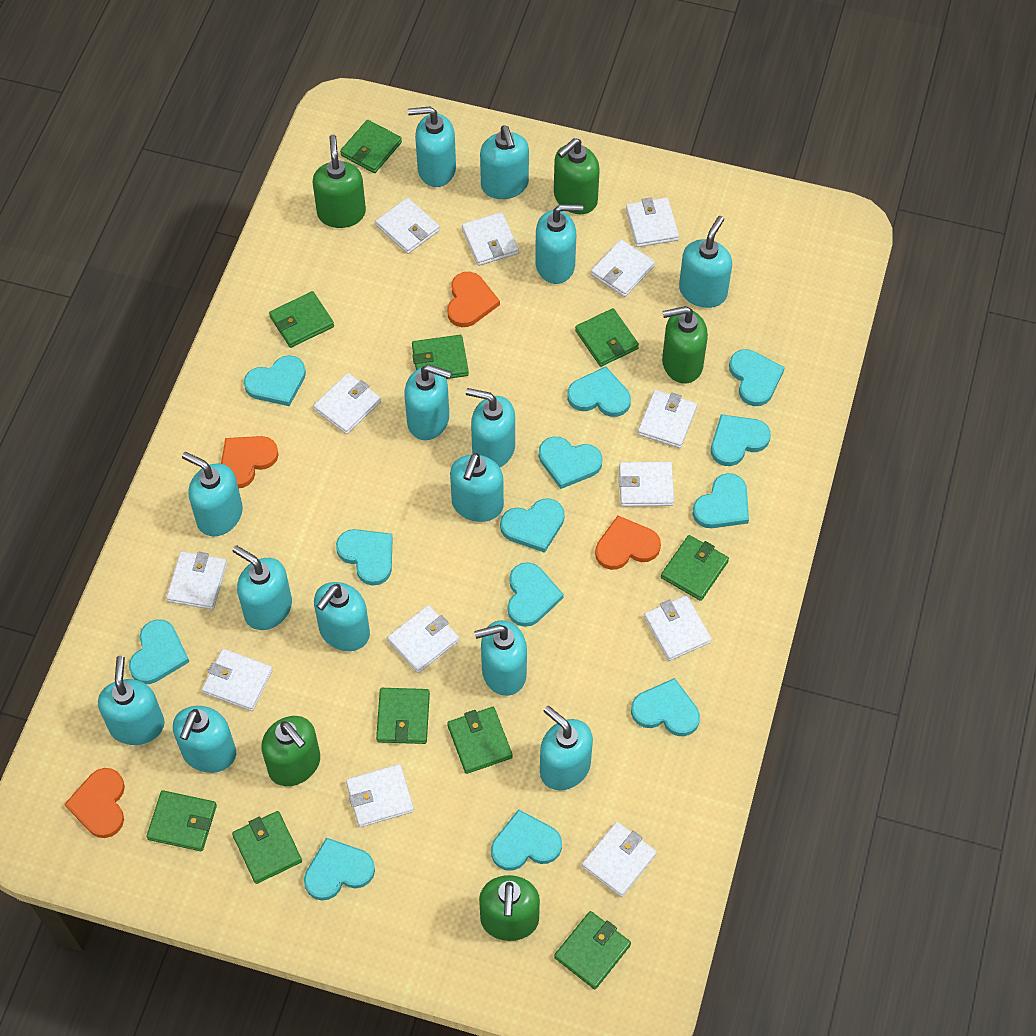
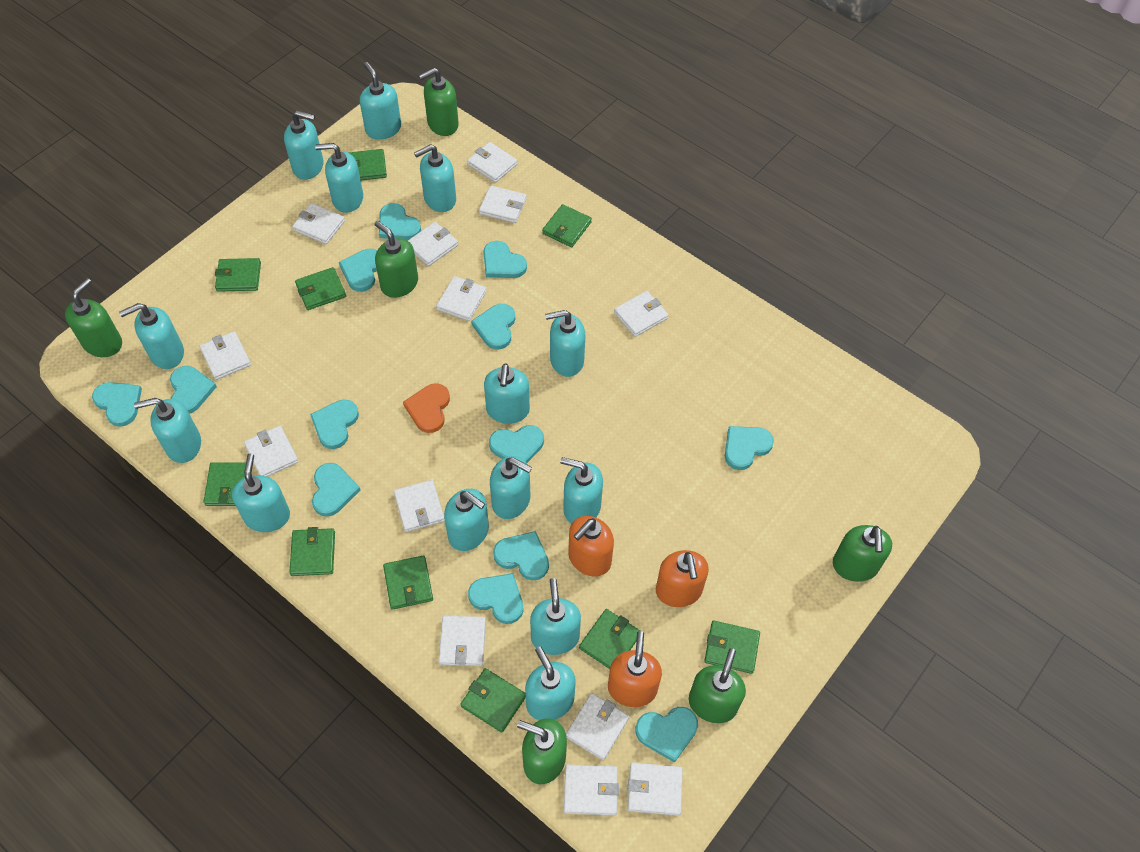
green soap dispenser: 5 -> 6
orange heart: 4 -> 1
orange soap dispenser: 0 -> 3

